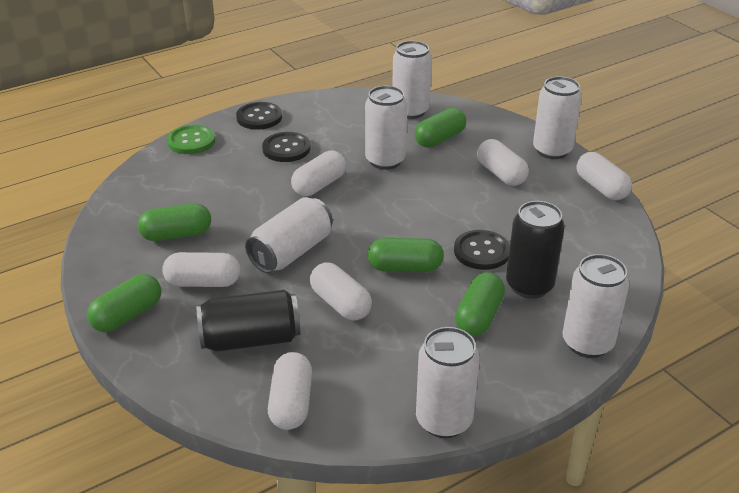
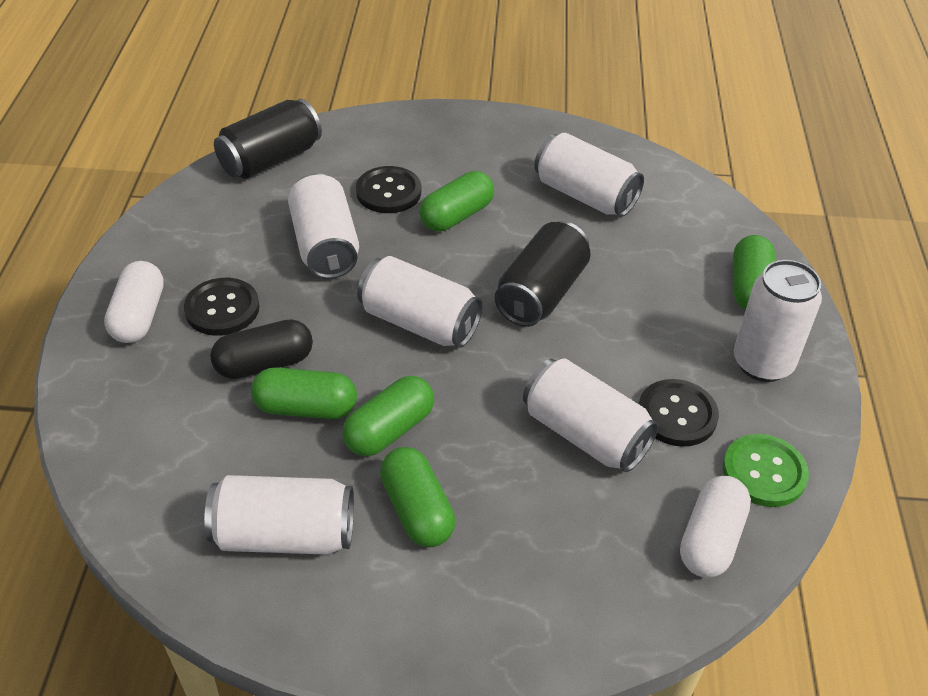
black capsule: 0 -> 1
white capsule: 6 -> 2

